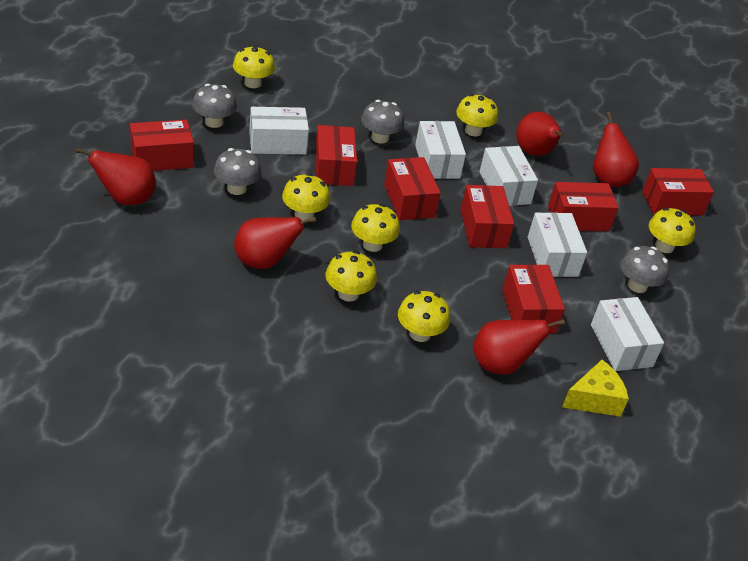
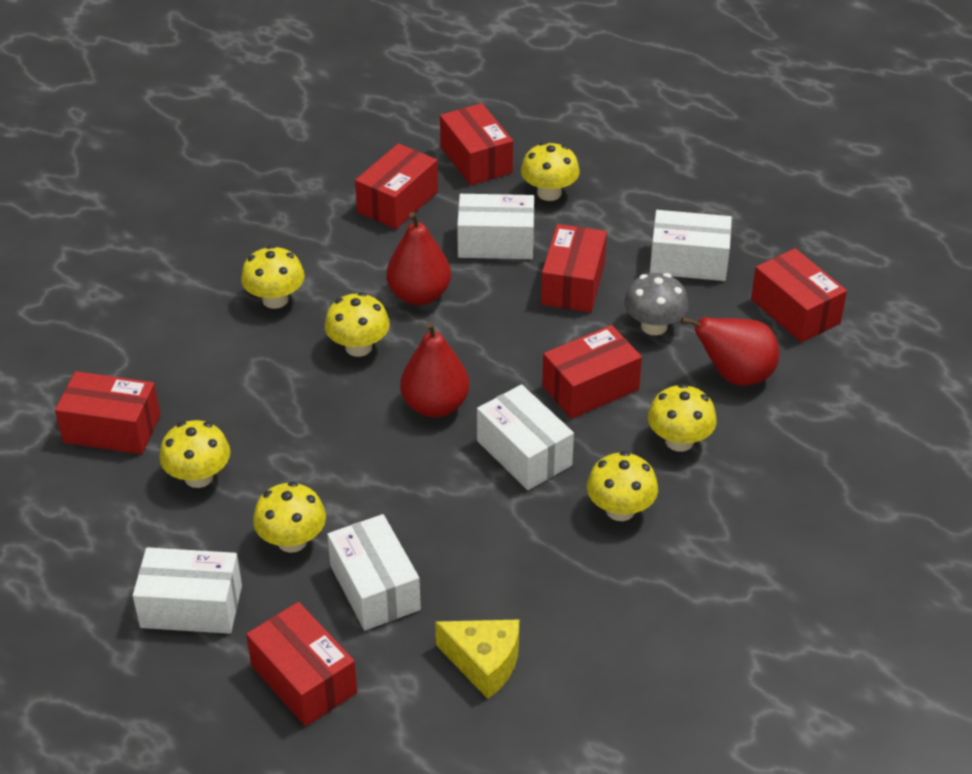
grey mushroom: 4 -> 1
red pear: 5 -> 3

